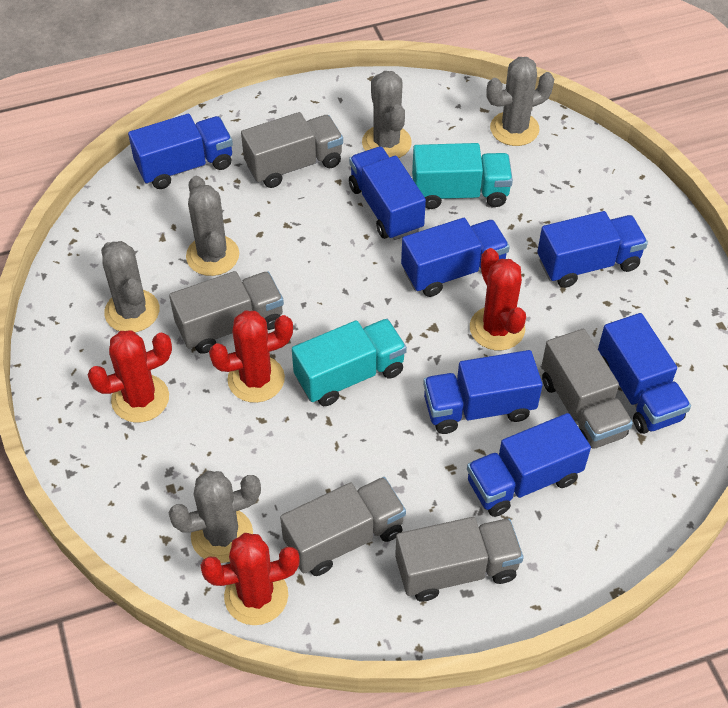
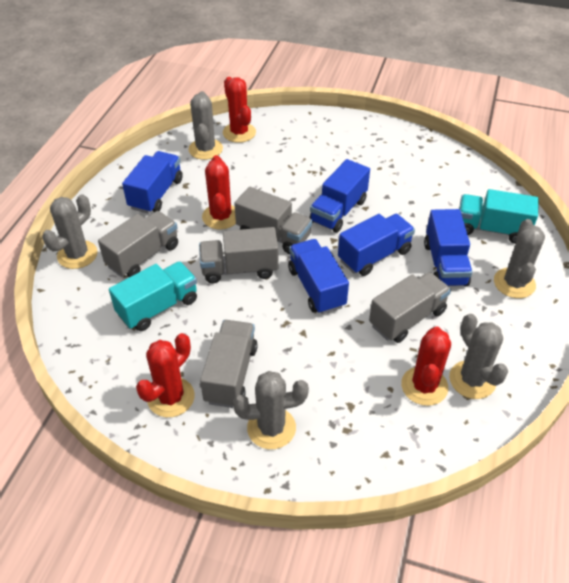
blue truck: 7 -> 5

